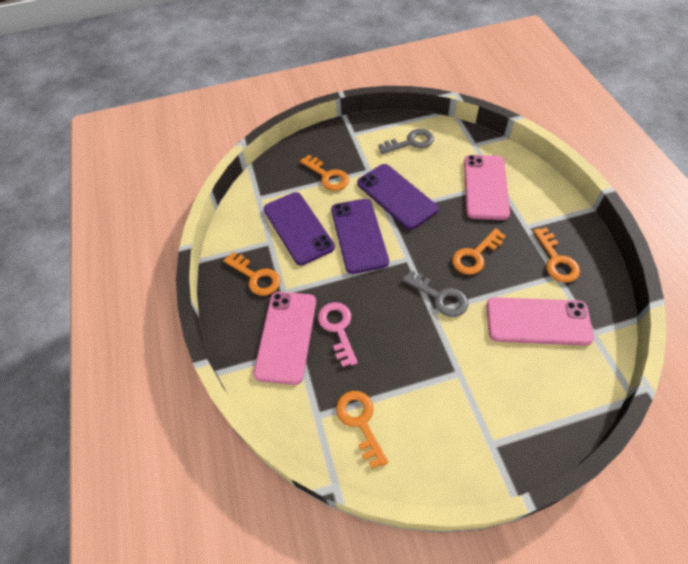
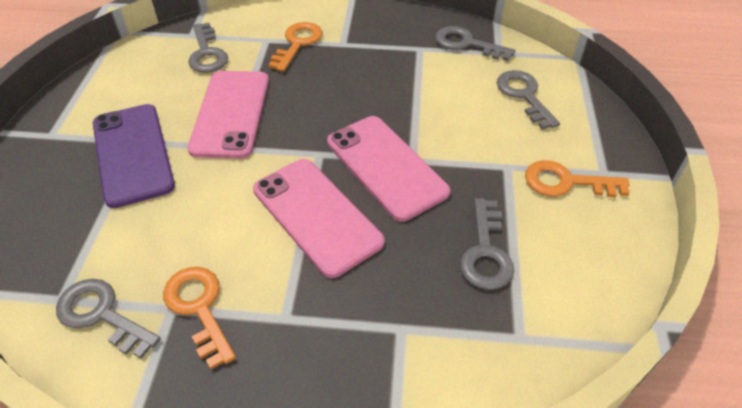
grey key: 2 -> 5
orange key: 5 -> 3
pink key: 1 -> 0
purple phone: 3 -> 1

